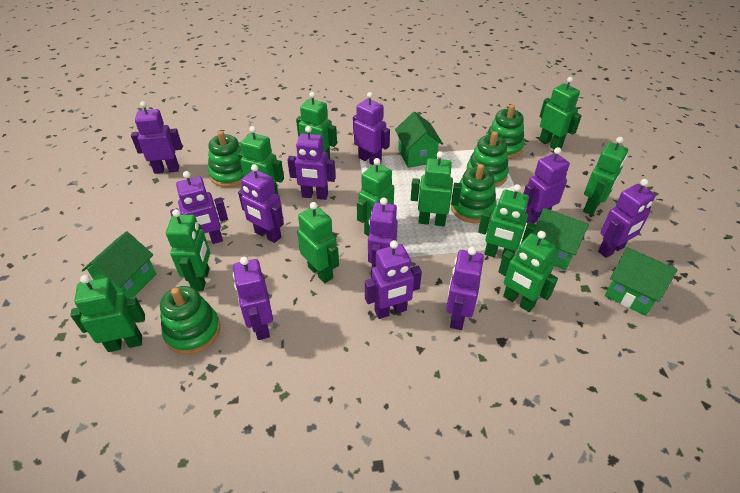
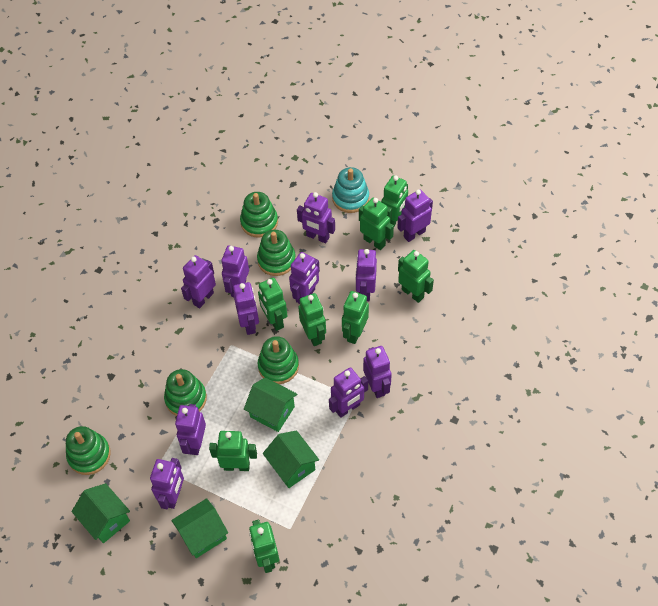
green robot: 11 -> 8
turquoise stacking toy: 0 -> 1

